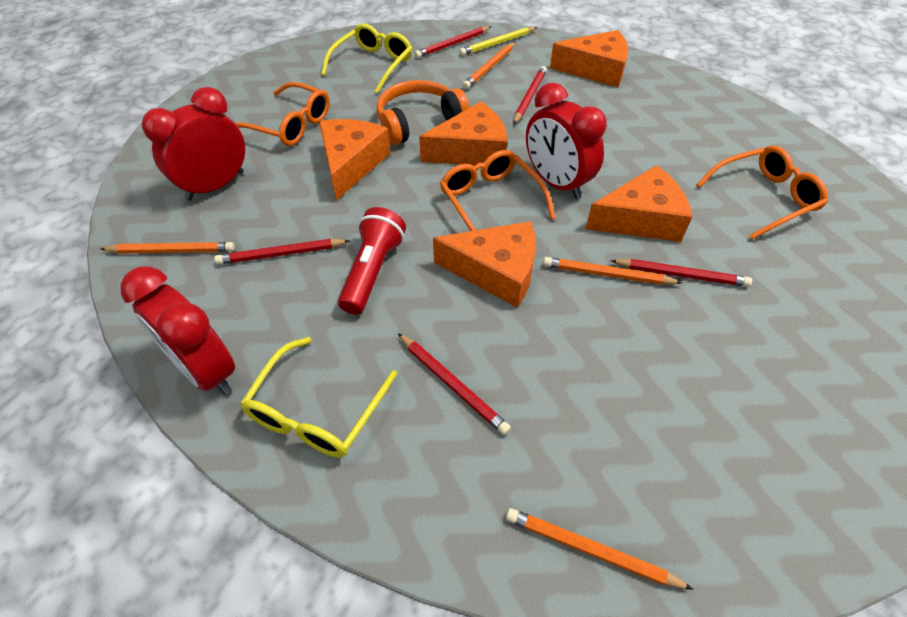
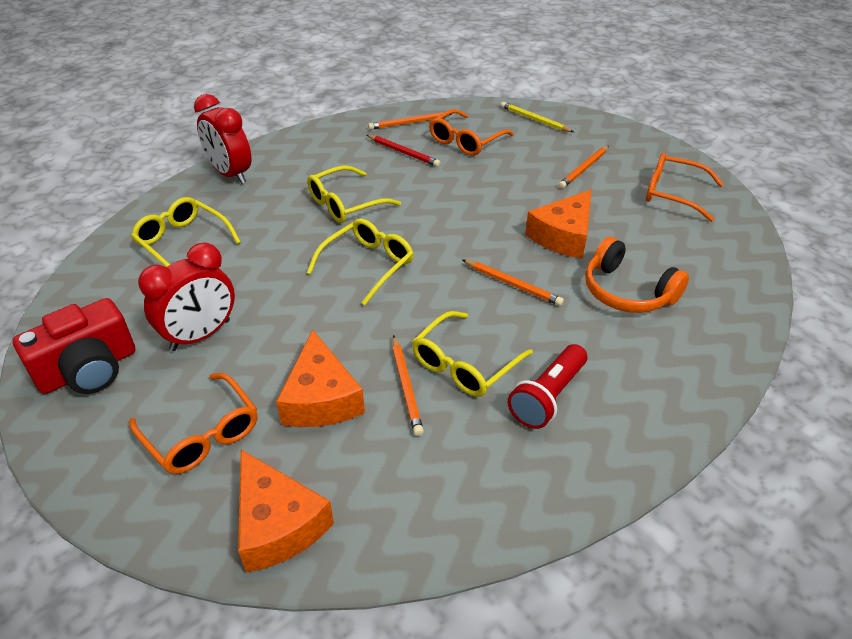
orange cheese: 5 -> 3
red camera: 0 -> 1
red clock: 3 -> 2
red pencil: 5 -> 1
yellow glasses: 2 -> 4

